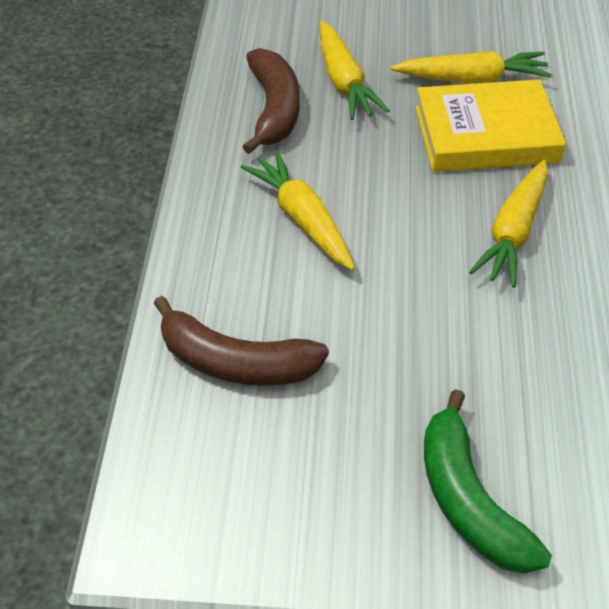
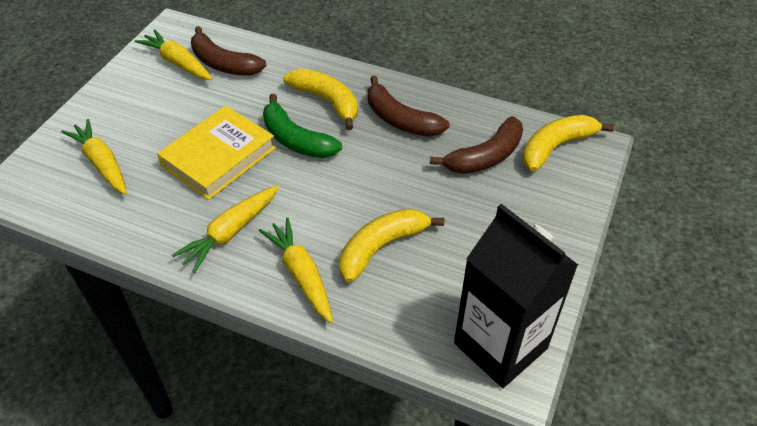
black carton: 0 -> 1
brown banana: 2 -> 3
yellow banana: 0 -> 3

